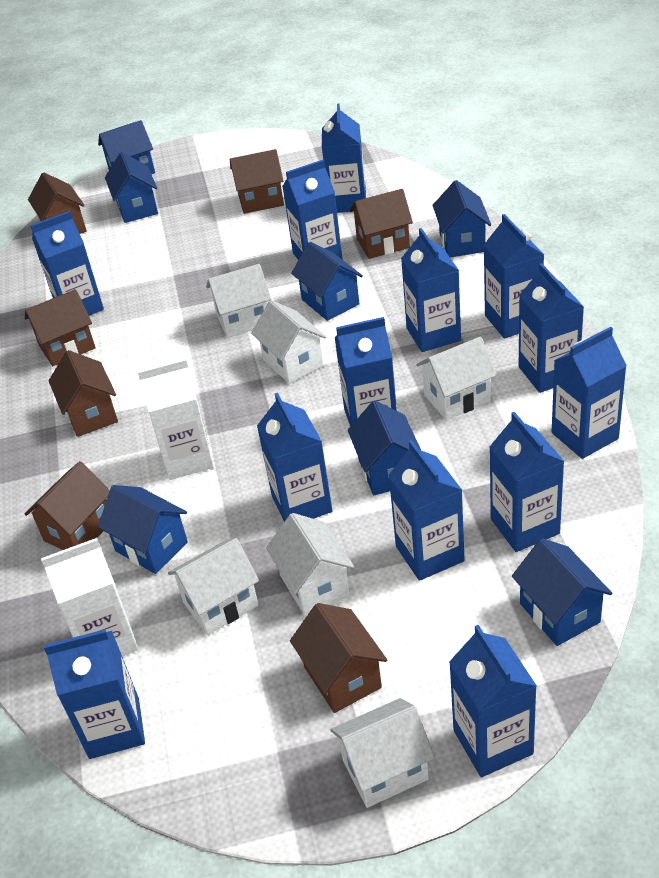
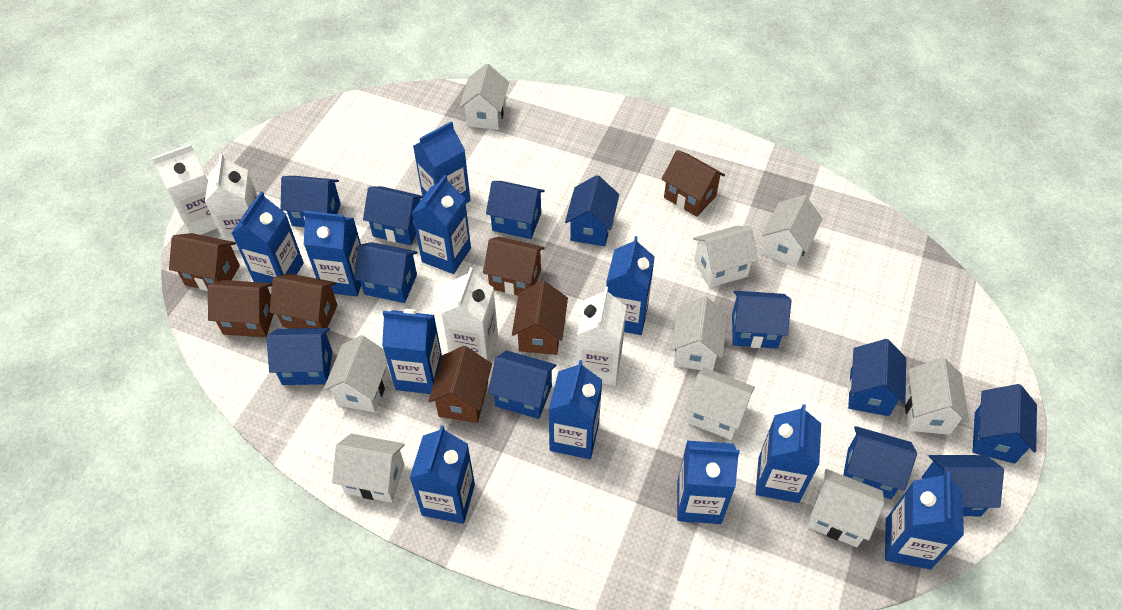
blue carton: 13 -> 11
blue house: 7 -> 12
white carton: 2 -> 4
white house: 6 -> 9

